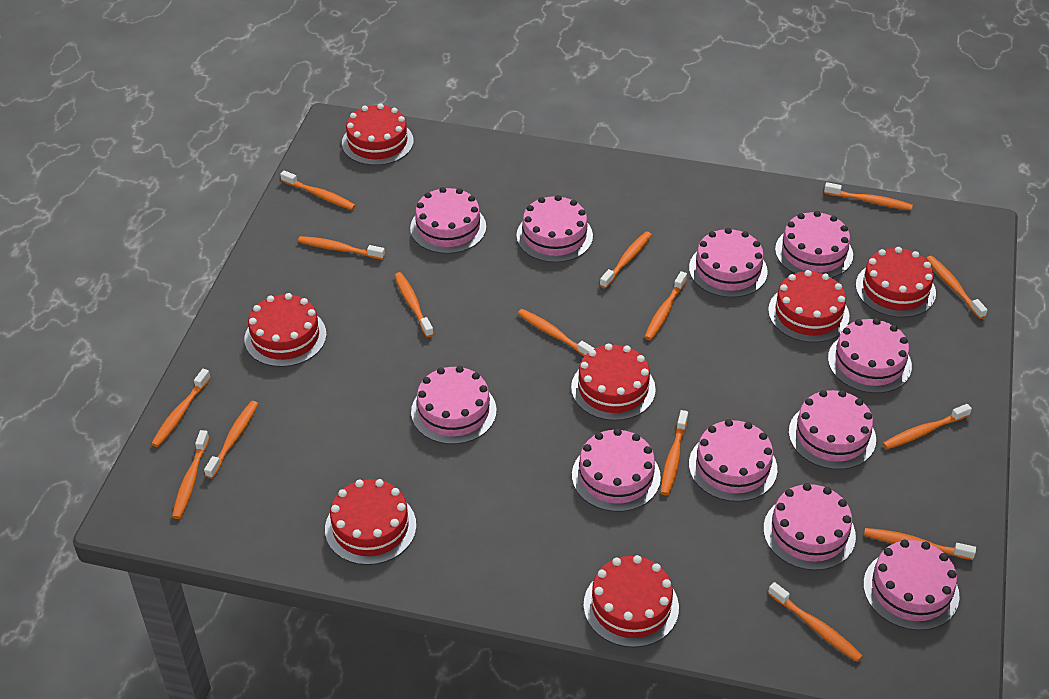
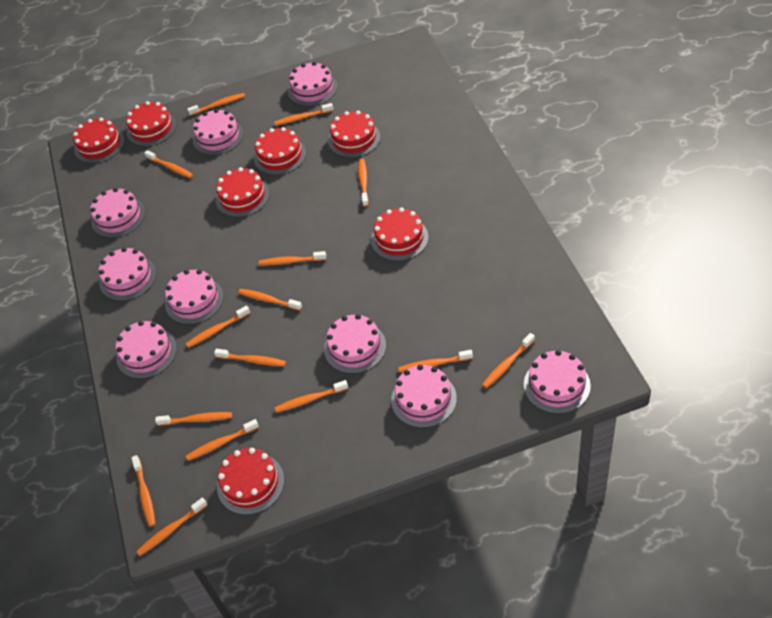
pink cake: 11 -> 9

